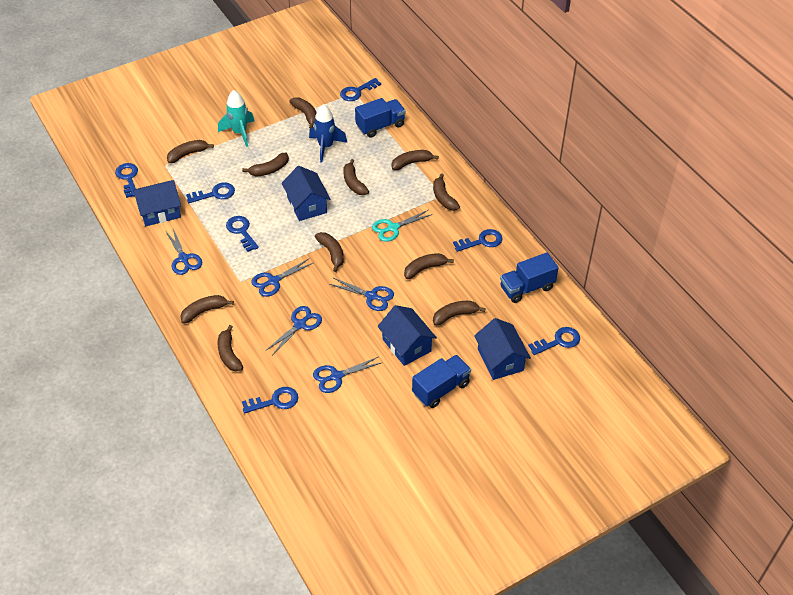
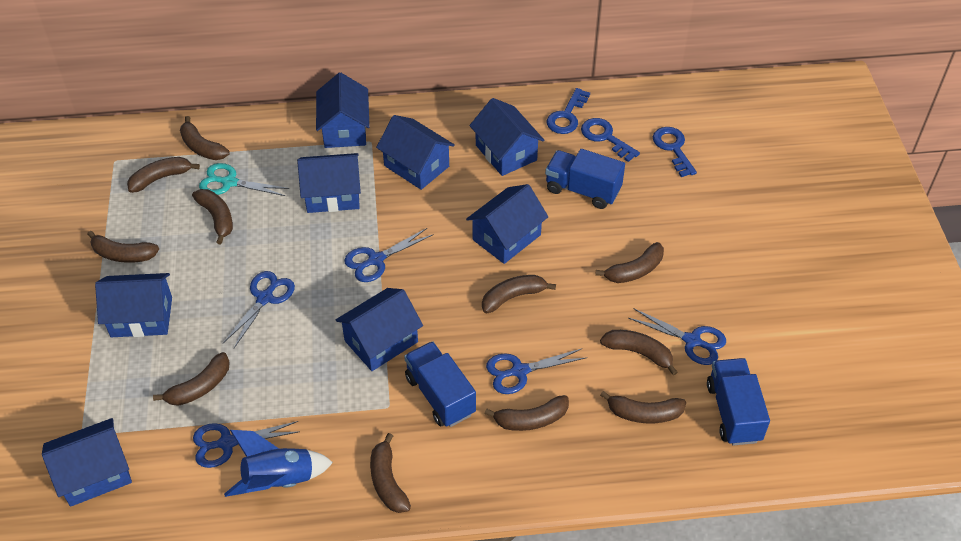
blue house: 4 -> 8
blue key: 7 -> 3
turquoise rocket: 1 -> 0

